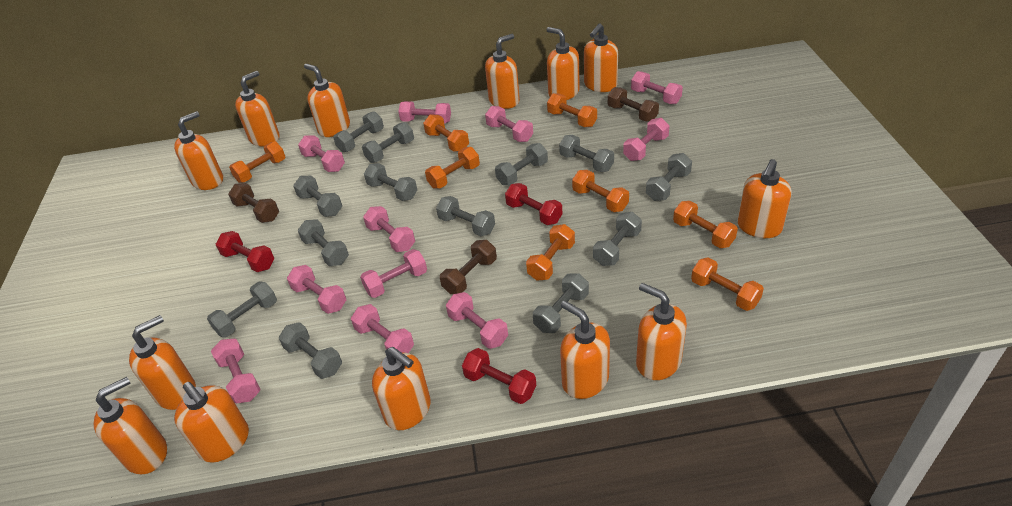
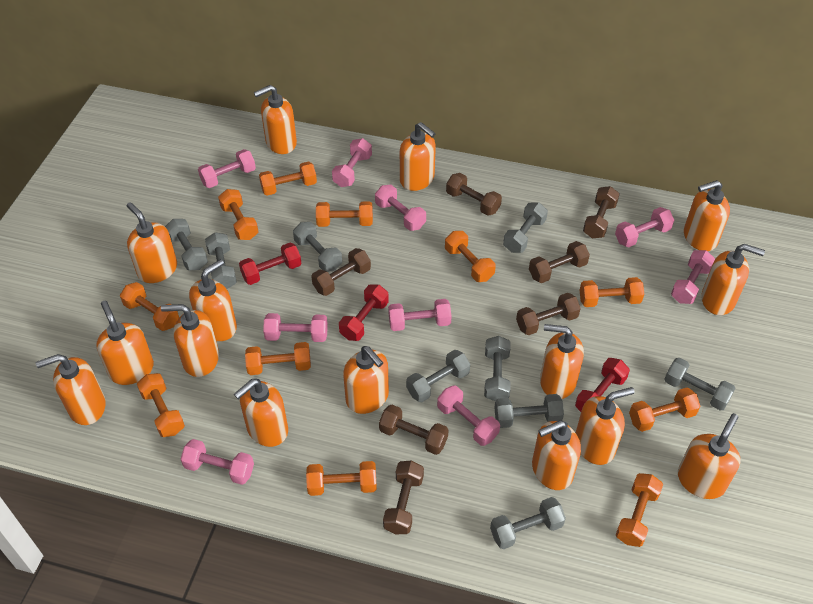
brown dumbbell: 3 -> 7
grey dumbbell: 13 -> 9
orange dumbbell: 8 -> 11
orange soap dispenser: 13 -> 15
pink dumbbell: 11 -> 9

